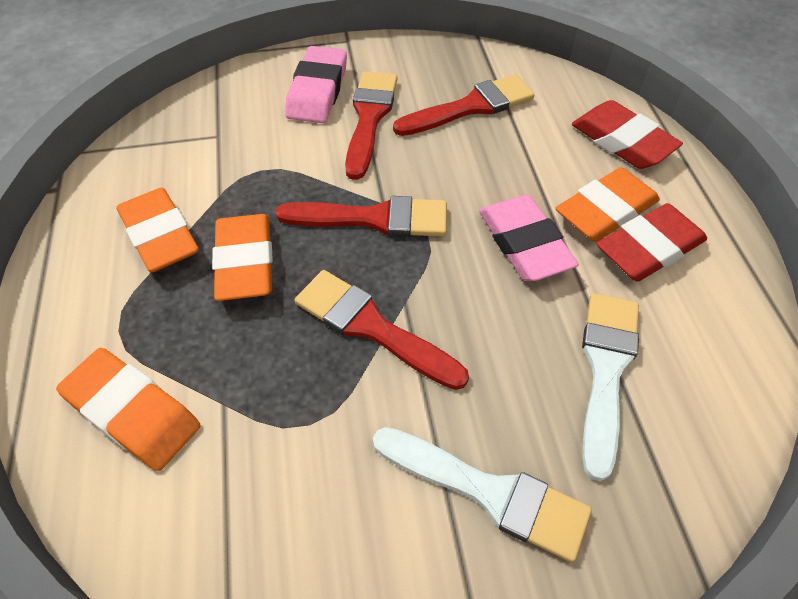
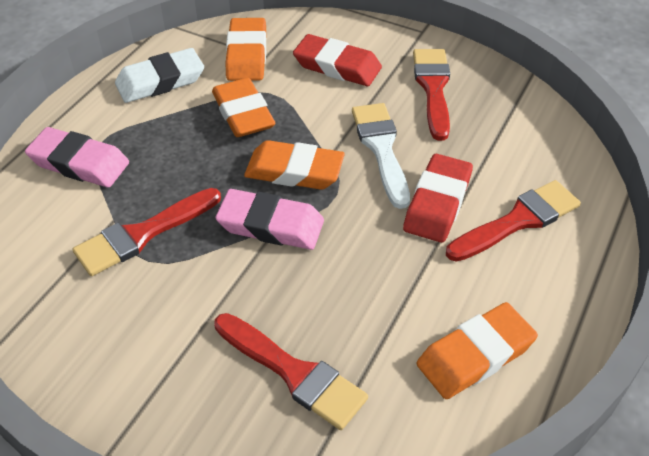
white brush: 2 -> 1
white eraser: 0 -> 1

